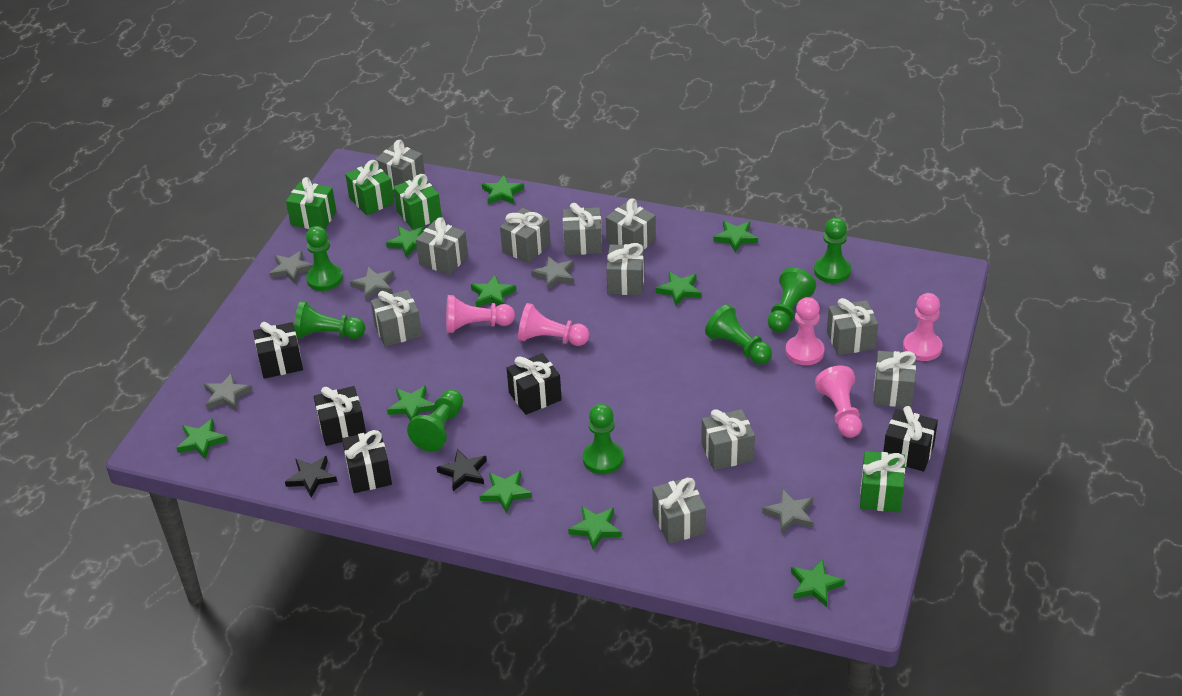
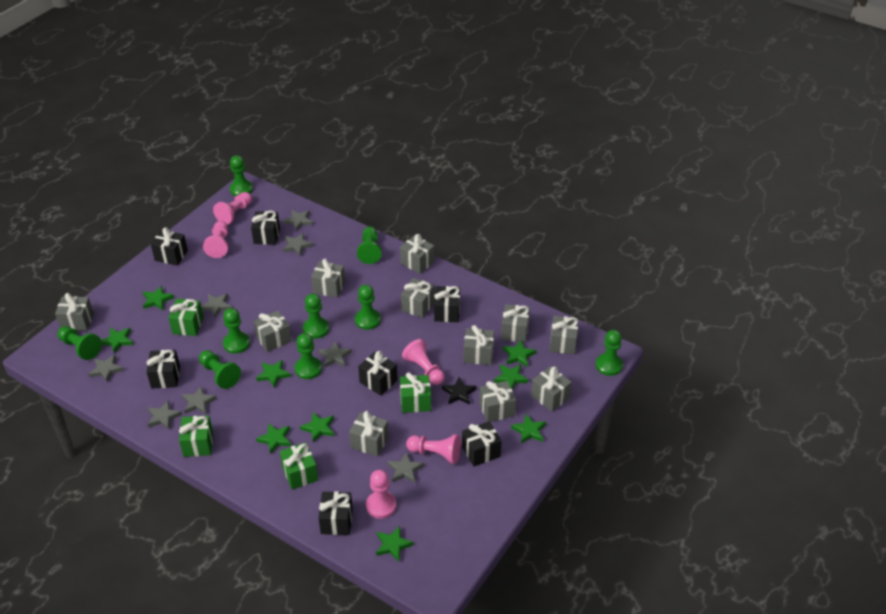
black gift: 5 -> 7
black star: 2 -> 1
green pawn: 7 -> 9
green star: 10 -> 9
grey star: 5 -> 8

